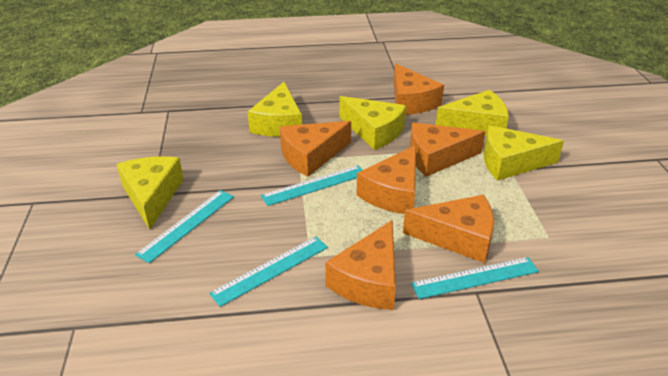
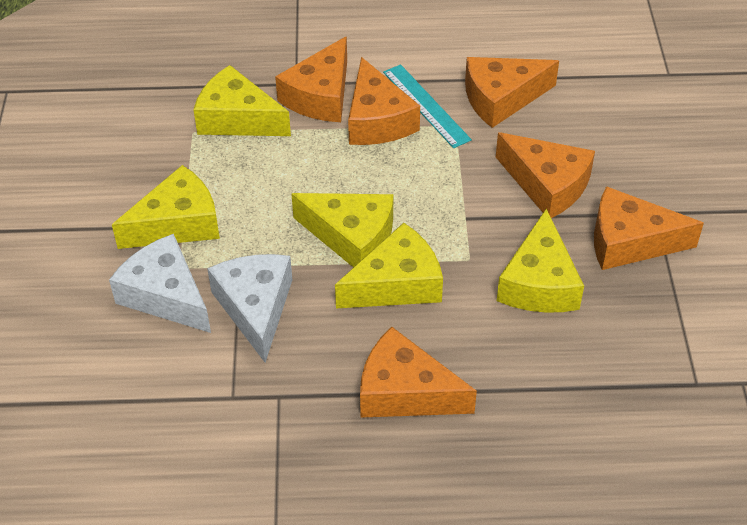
turquoise ruler: 4 -> 1
white cheese: 0 -> 2

